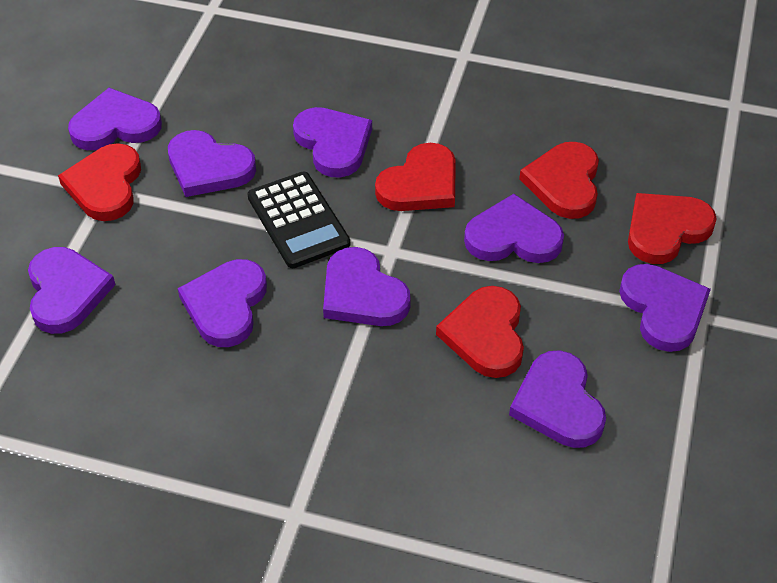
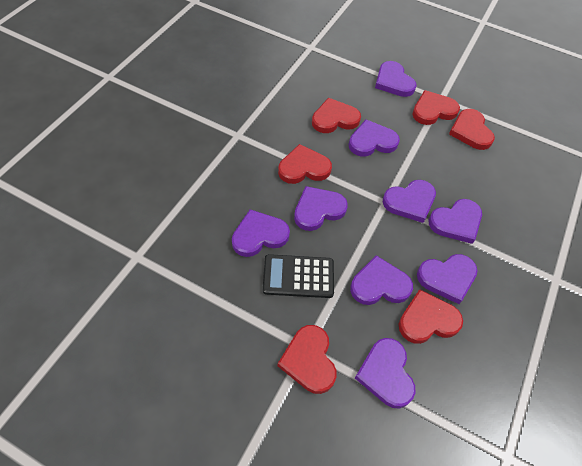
red heart: 5 -> 6

